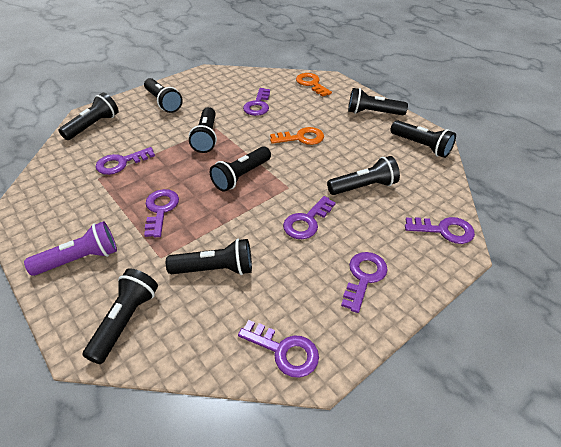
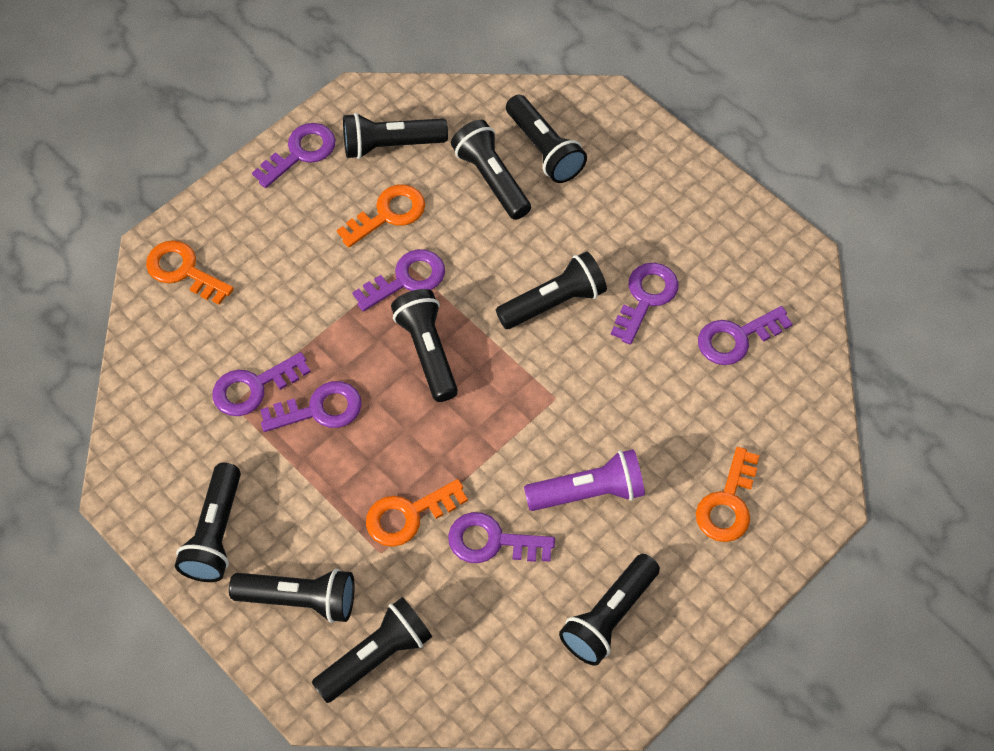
orange key: 2 -> 4

